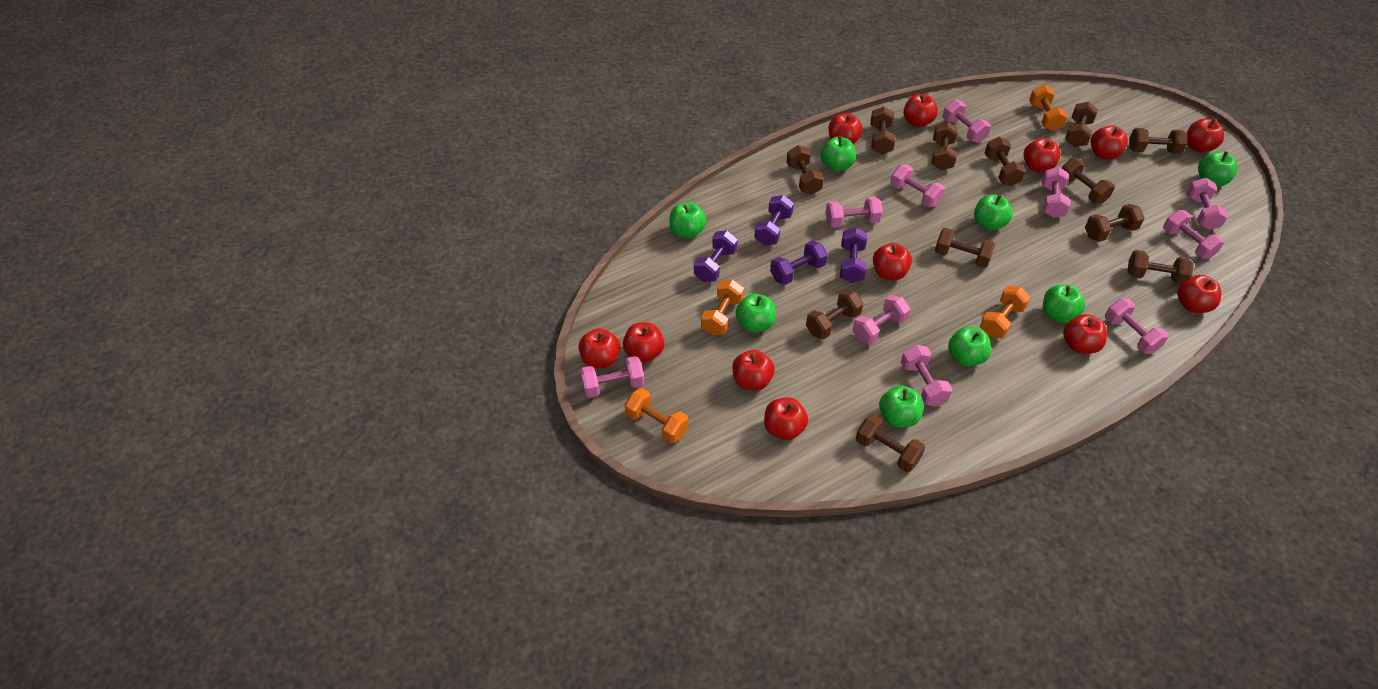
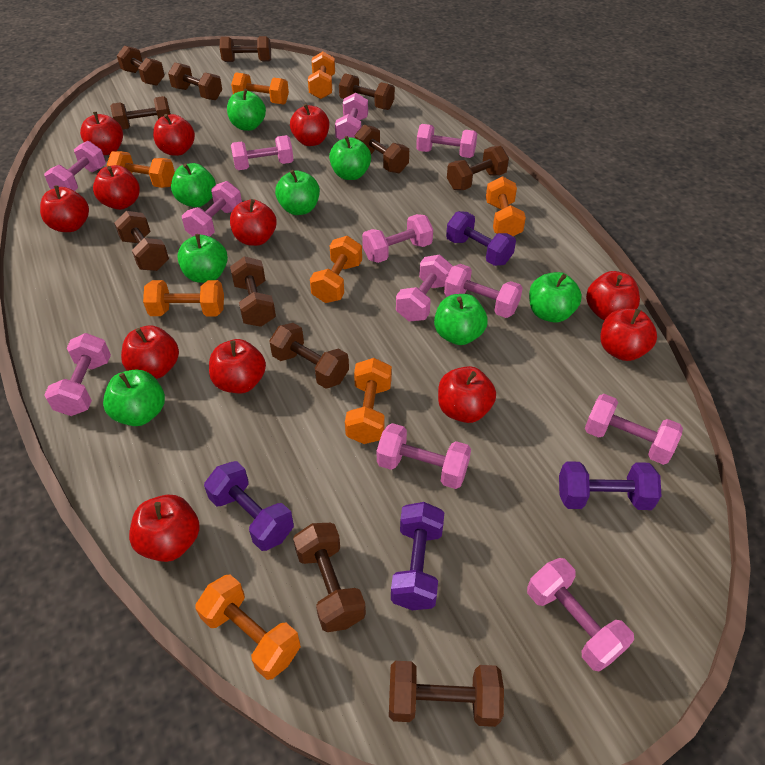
orange dumbbell: 4 -> 8
pink dumbbell: 10 -> 12

